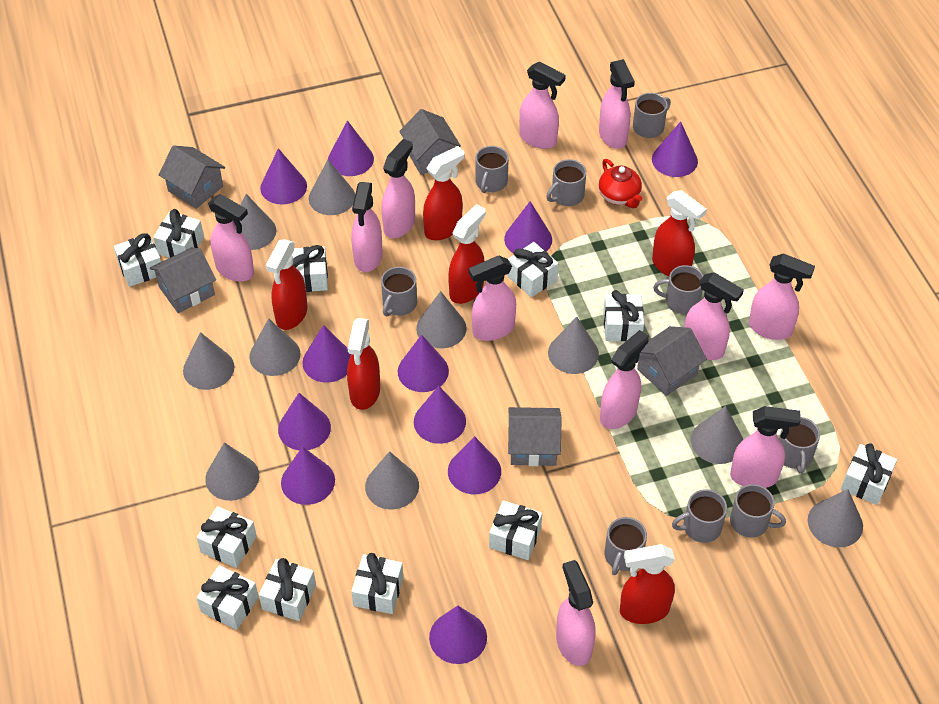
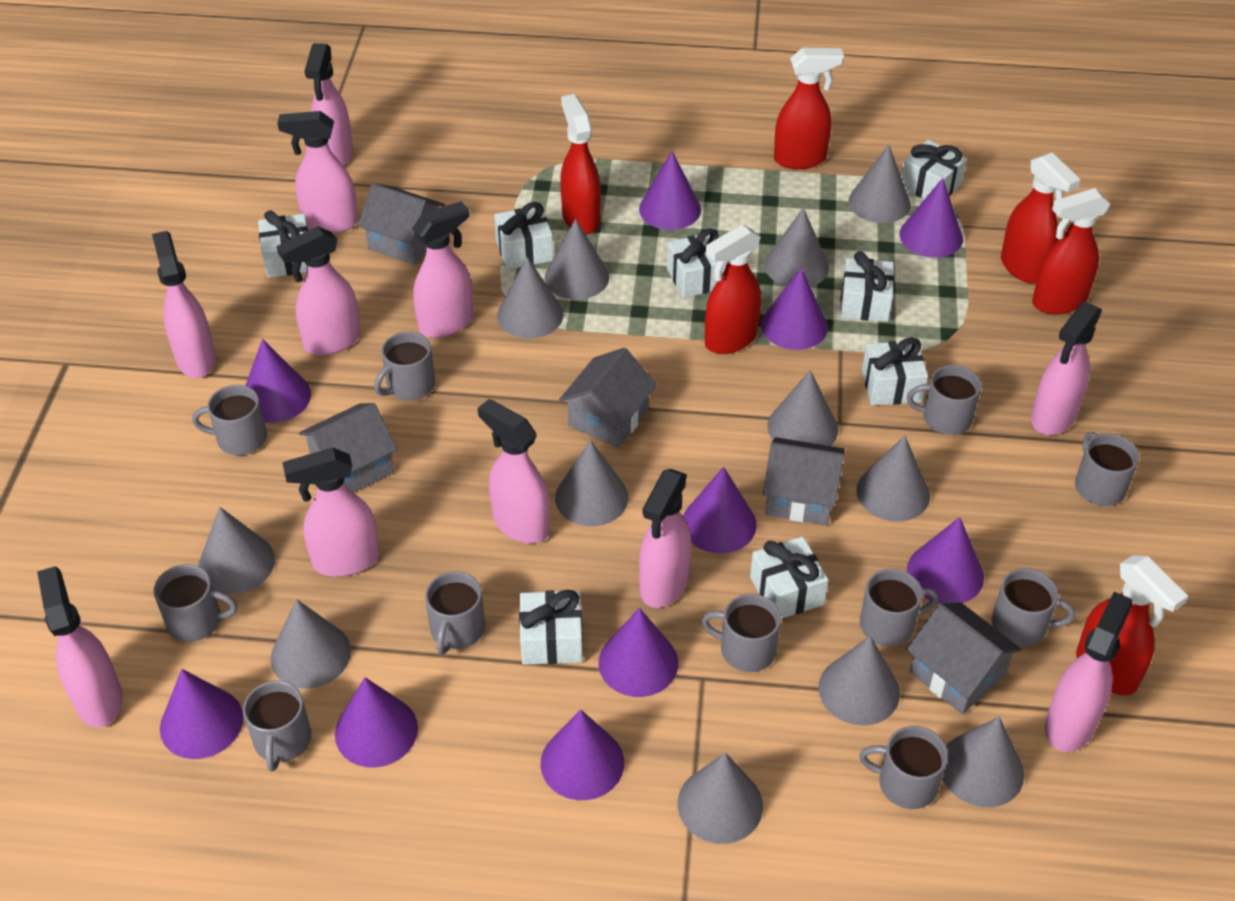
grey cone: 10 -> 12
grey mug: 9 -> 11
purple cone: 11 -> 10
red teapot: 1 -> 0
white gift: 11 -> 8

